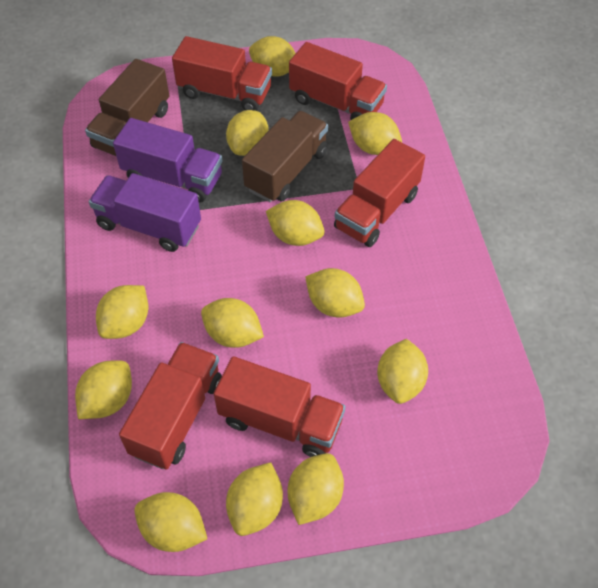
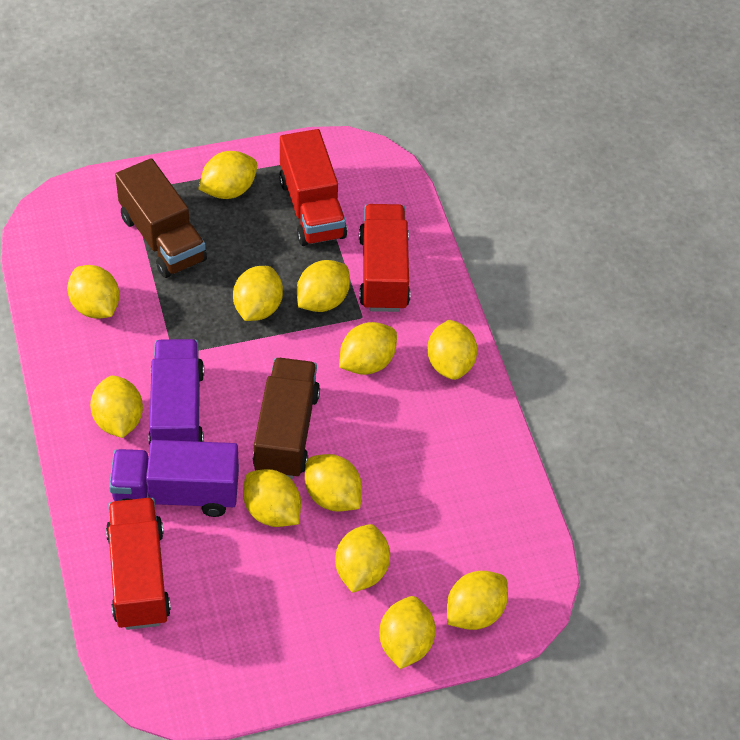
red truck: 5 -> 3

